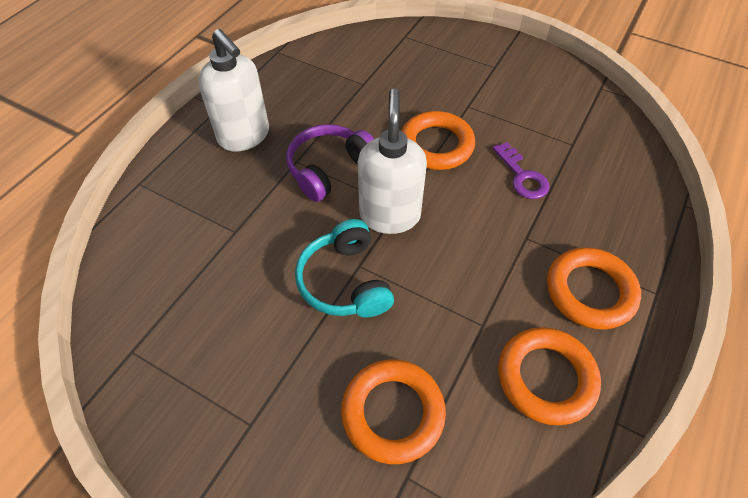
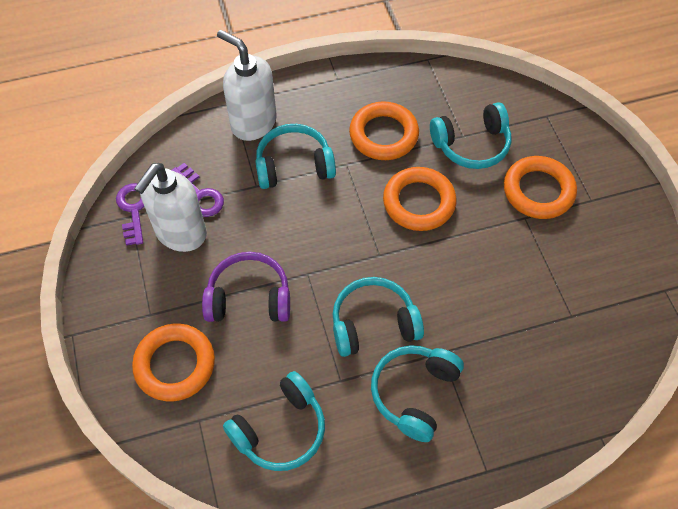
purple key: 1 -> 2
turquoise headphones: 1 -> 5

